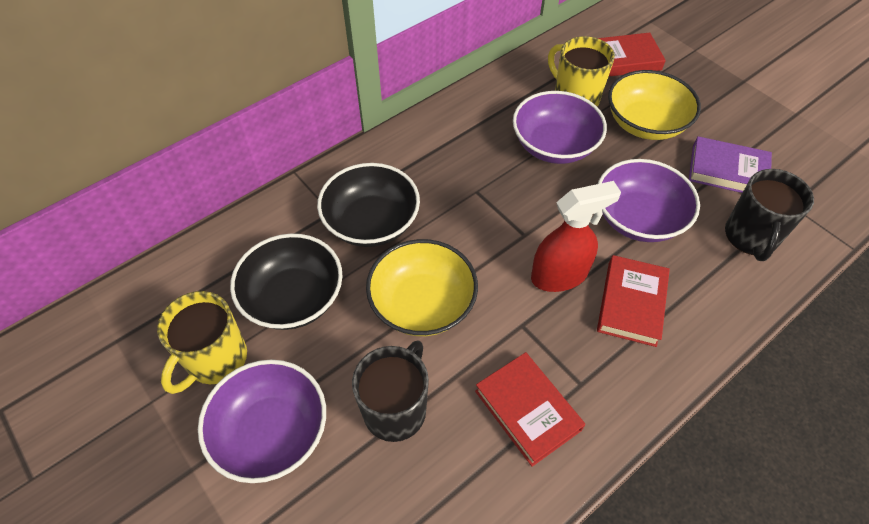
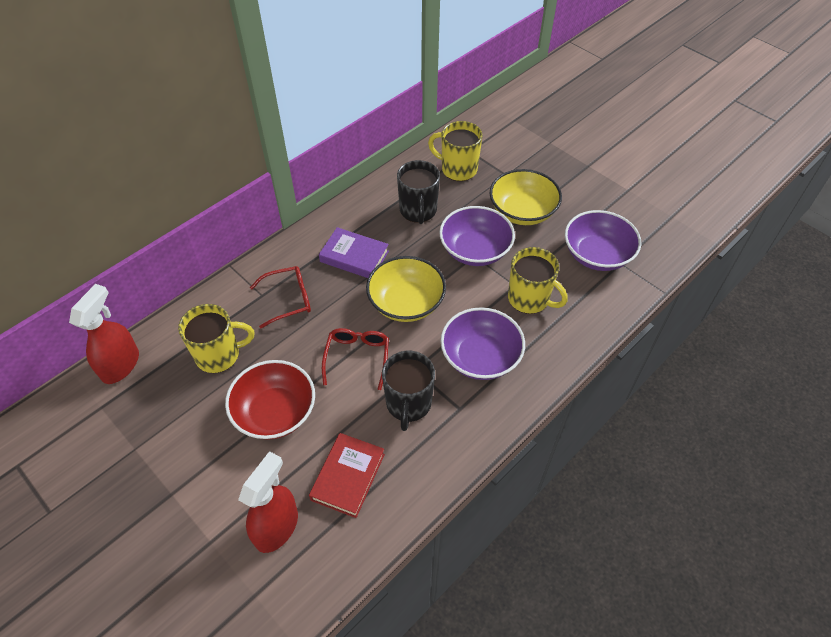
black bowl: 2 -> 0
red book: 3 -> 1
red bowl: 0 -> 1
red glasses: 0 -> 2
red spray bottle: 1 -> 2
yellow mug: 2 -> 3

